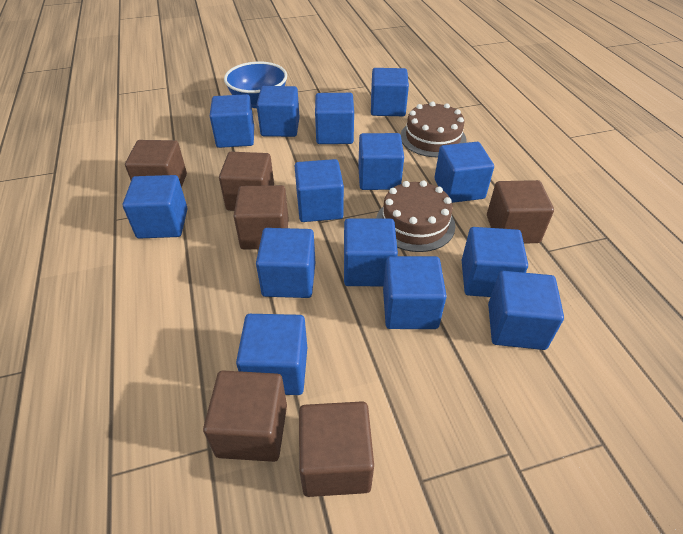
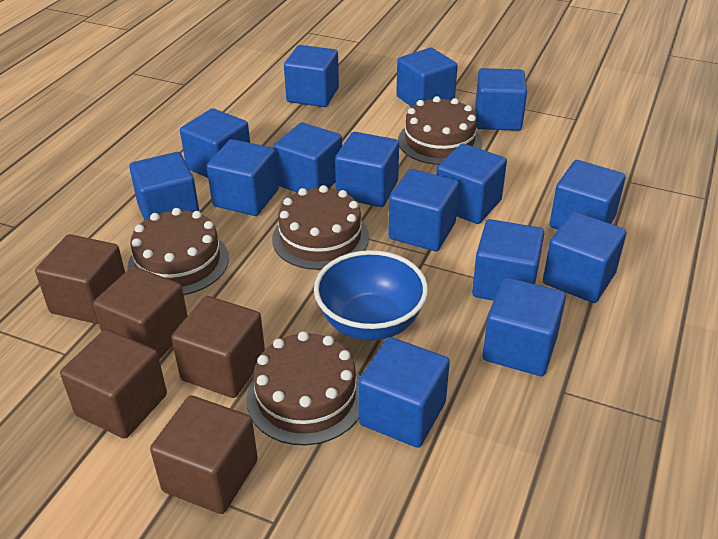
blue cube: 14 -> 15
brown cake: 2 -> 4
brown cube: 6 -> 5

